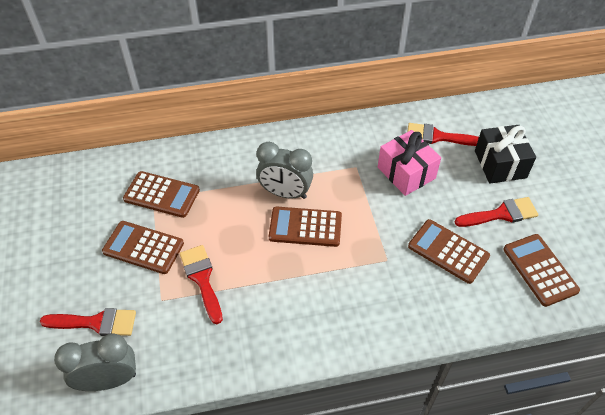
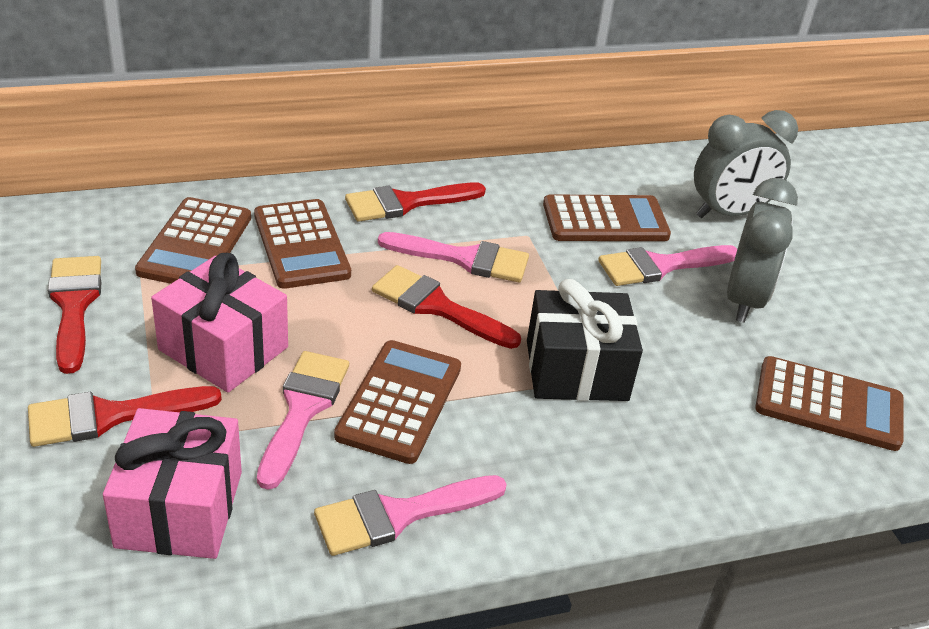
pink brush: 0 -> 4
pink gift: 1 -> 2

